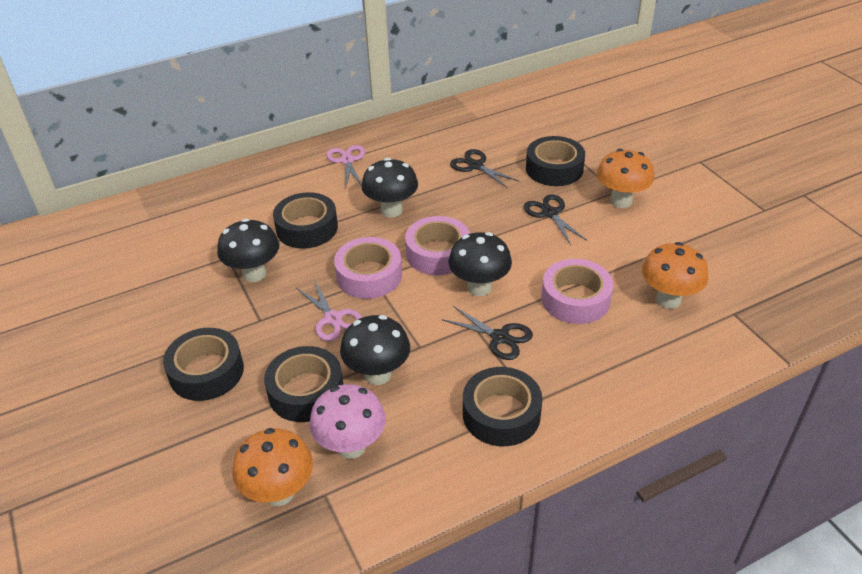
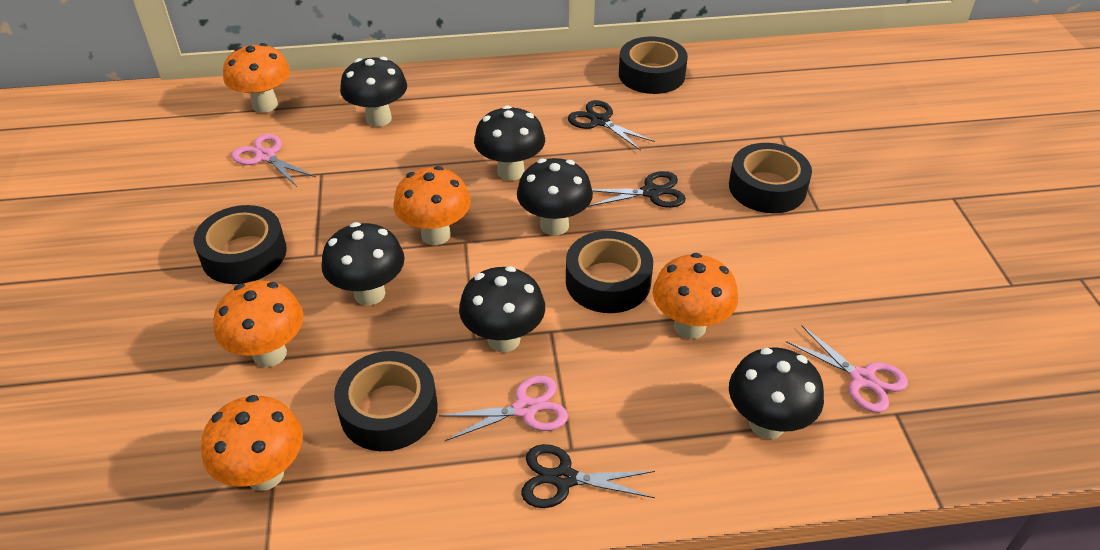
black mushroom: 4 -> 6
orange mushroom: 3 -> 5
pink mushroom: 1 -> 0
pink scissors: 2 -> 3
pink tape: 3 -> 0

